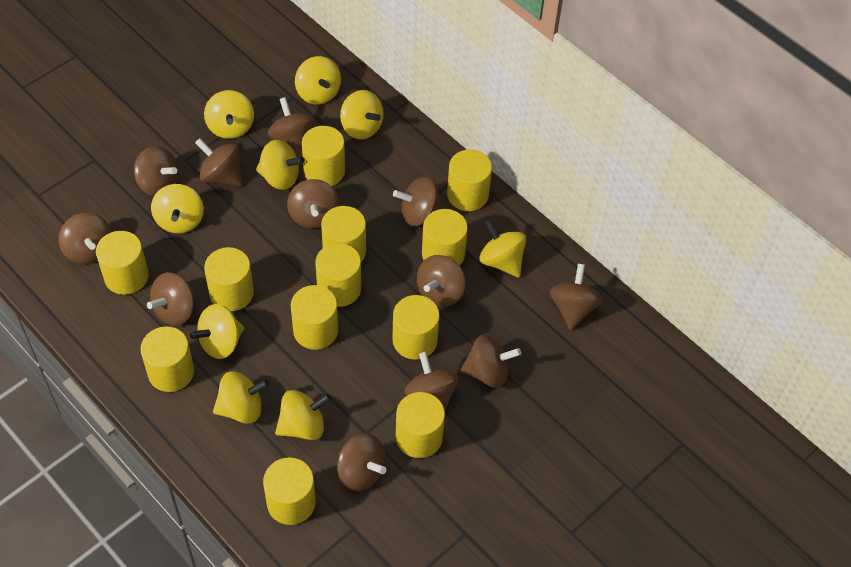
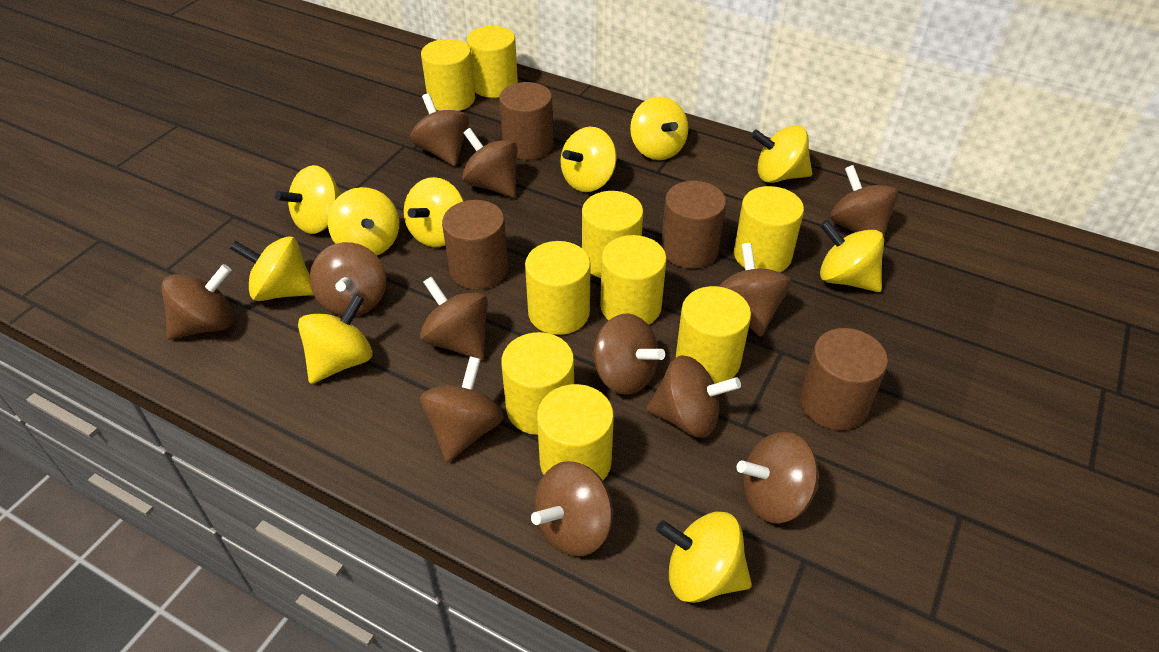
brown cylinder: 0 -> 4
yellow cylinder: 12 -> 9
yellow spinning top: 9 -> 10

